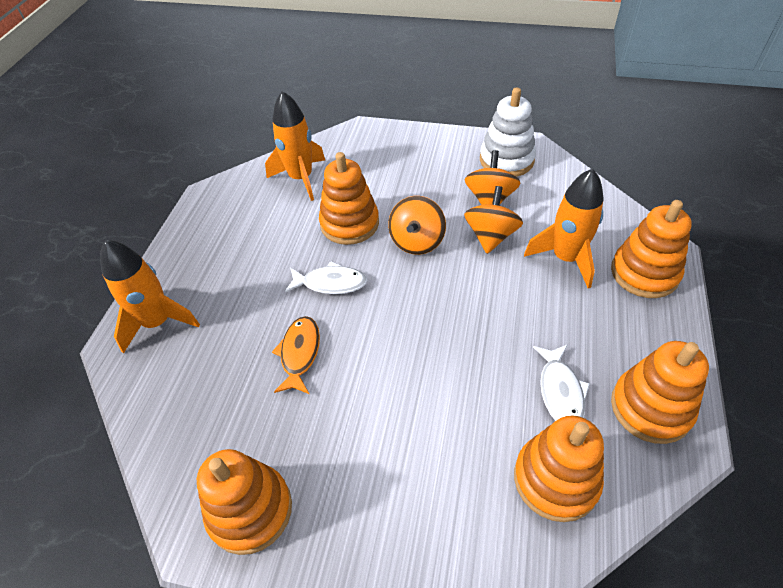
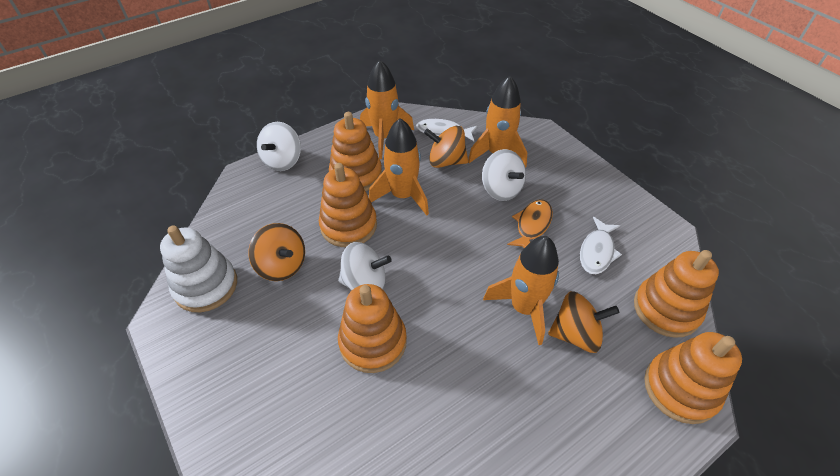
orange rocket: 3 -> 4
white spinning top: 0 -> 3

